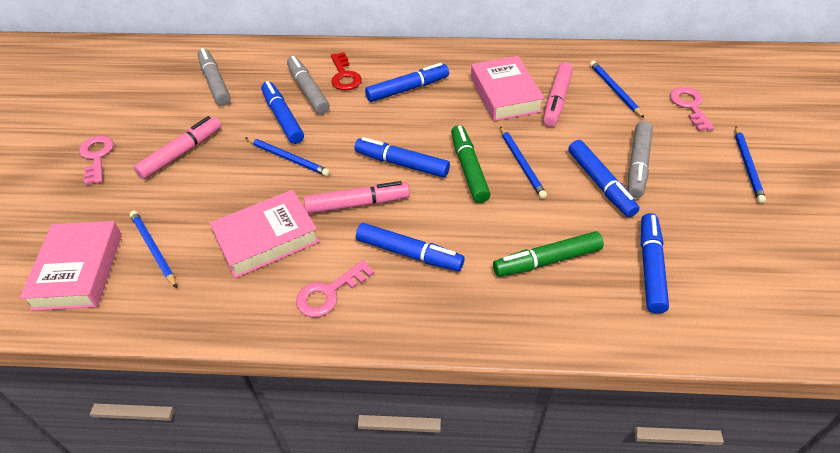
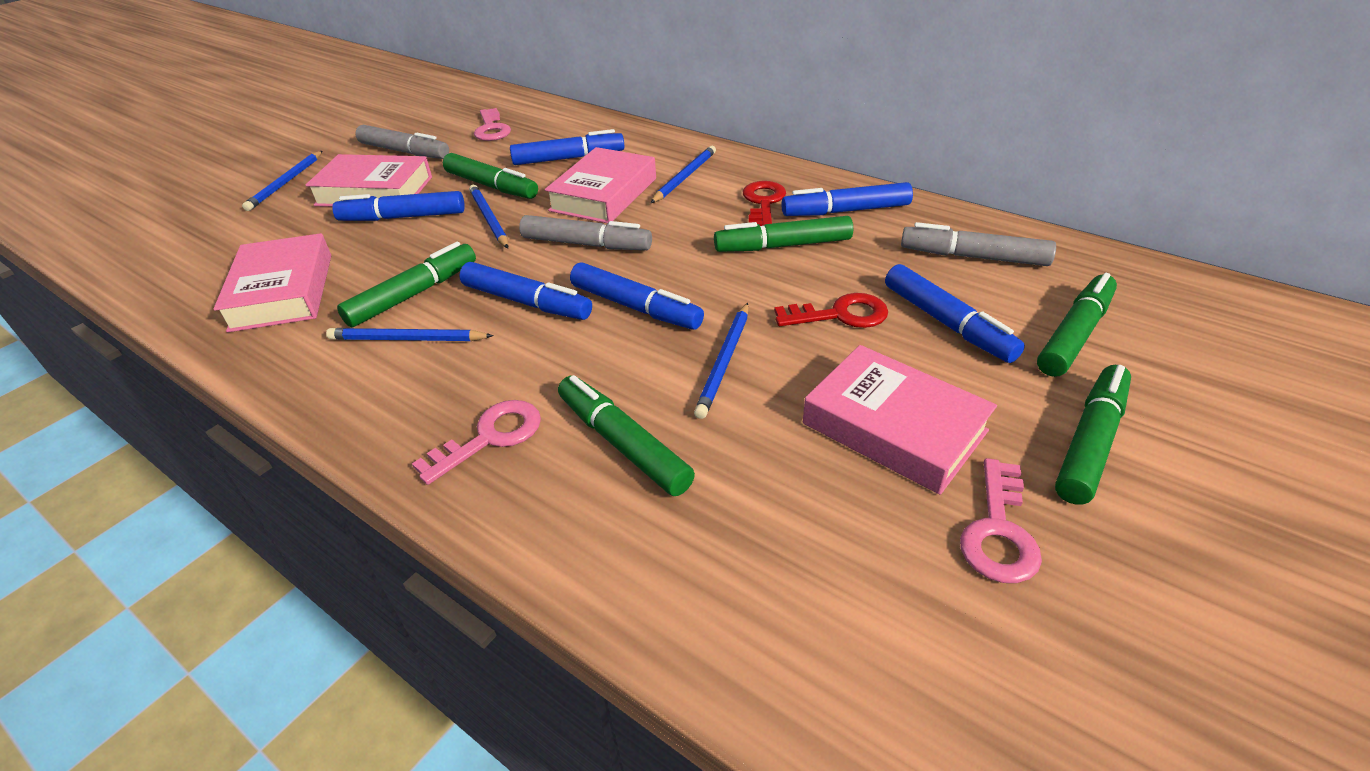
green marker: 2 -> 6
pink book: 3 -> 4
pink marker: 3 -> 0
red key: 1 -> 2

